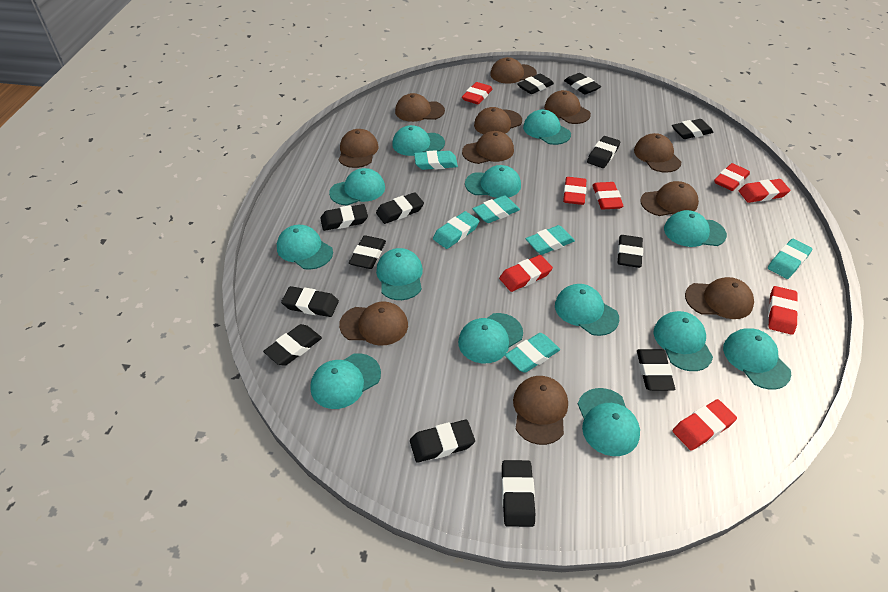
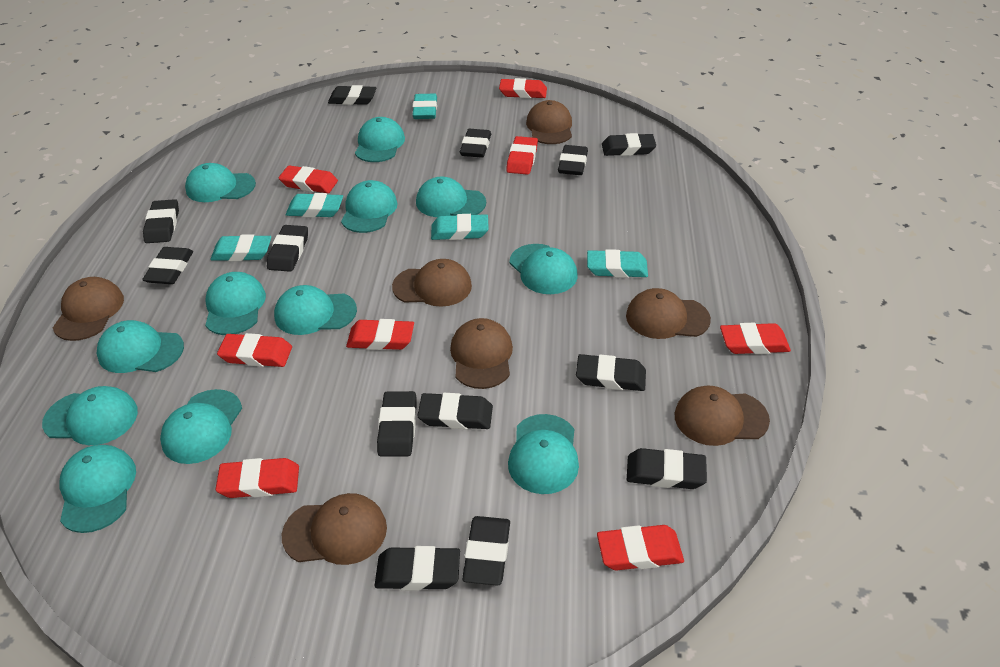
brown cap: 11 -> 7
turquoise cap: 13 -> 12
turquoise eraser: 6 -> 5

